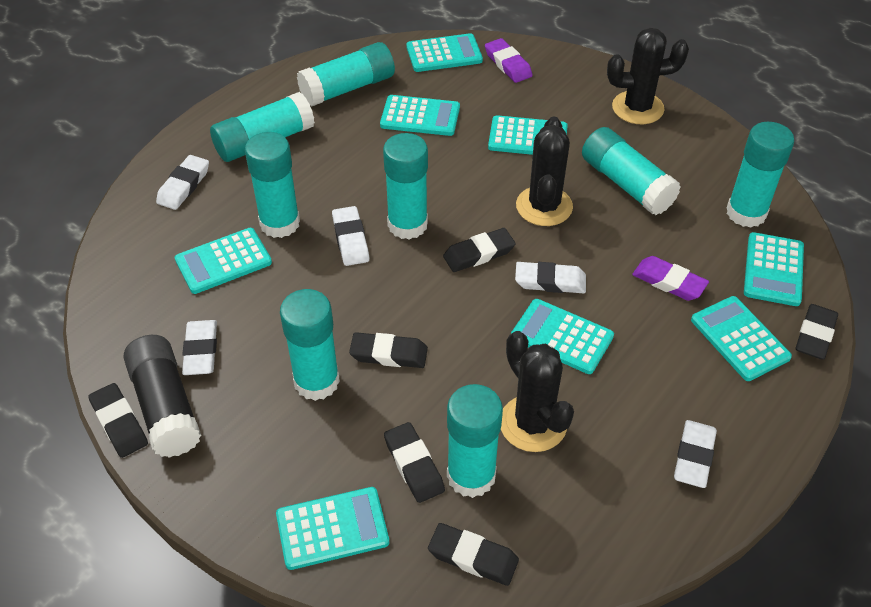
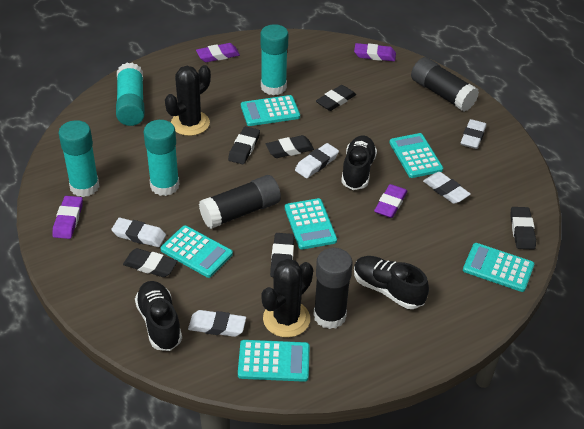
black cactus: 3 -> 2
black glue stick: 1 -> 3
black shoe: 0 -> 3
purple eraser: 2 -> 4
turquoise calculator: 8 -> 6
turquoise glue stick: 8 -> 4

